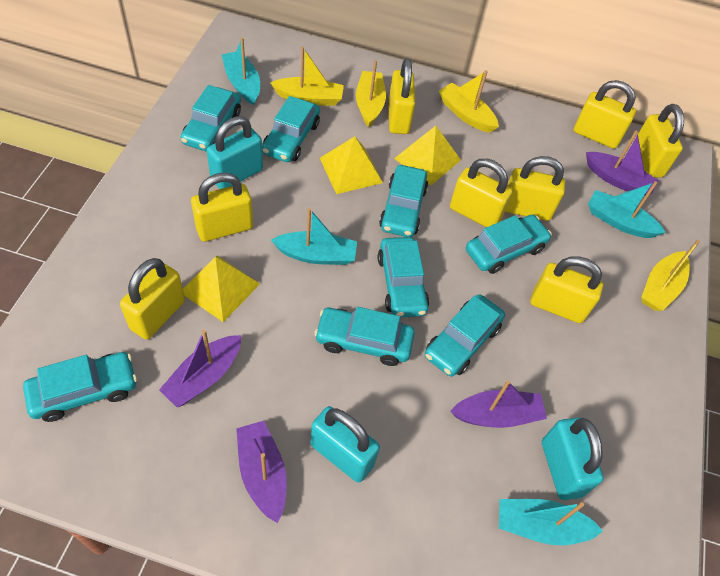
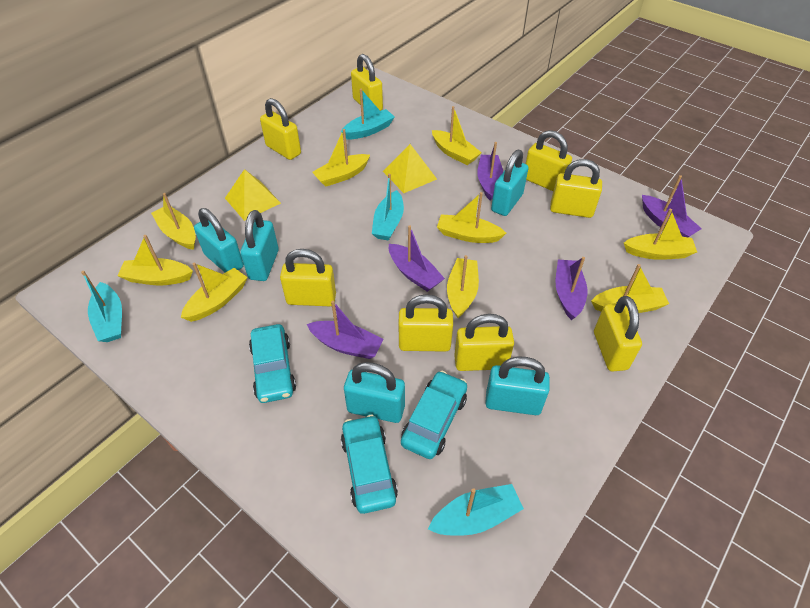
purple boat: 4 -> 5
turquoise car: 8 -> 3
turquoise padlock: 3 -> 5
yellow boat: 4 -> 9
yellow pyramid: 3 -> 2

